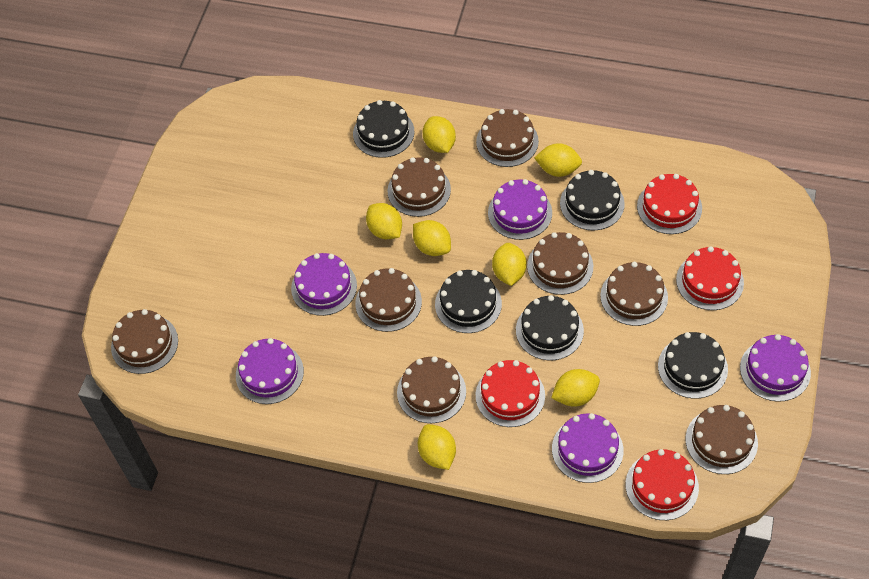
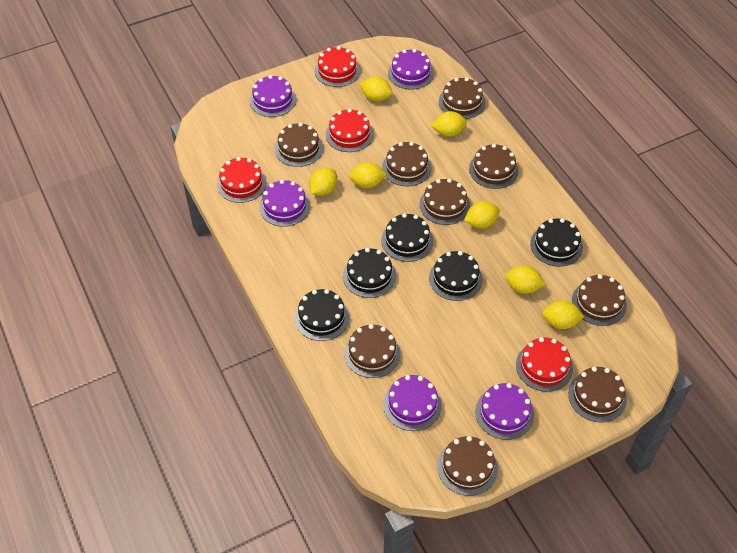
brown cake: 8 -> 9

